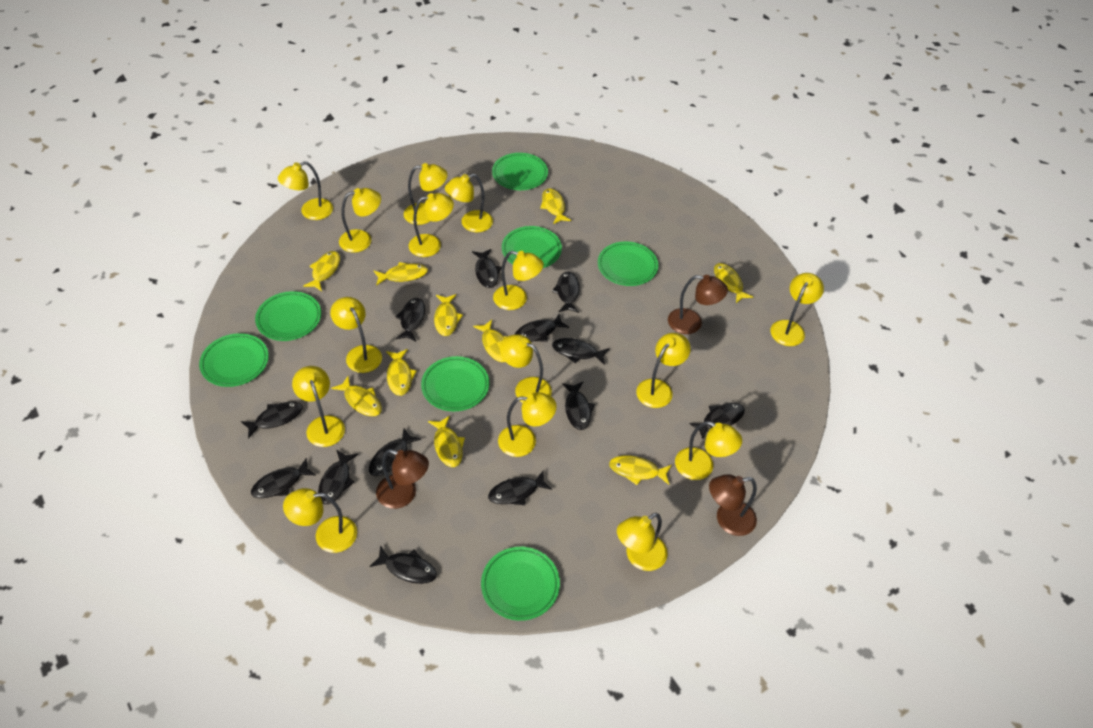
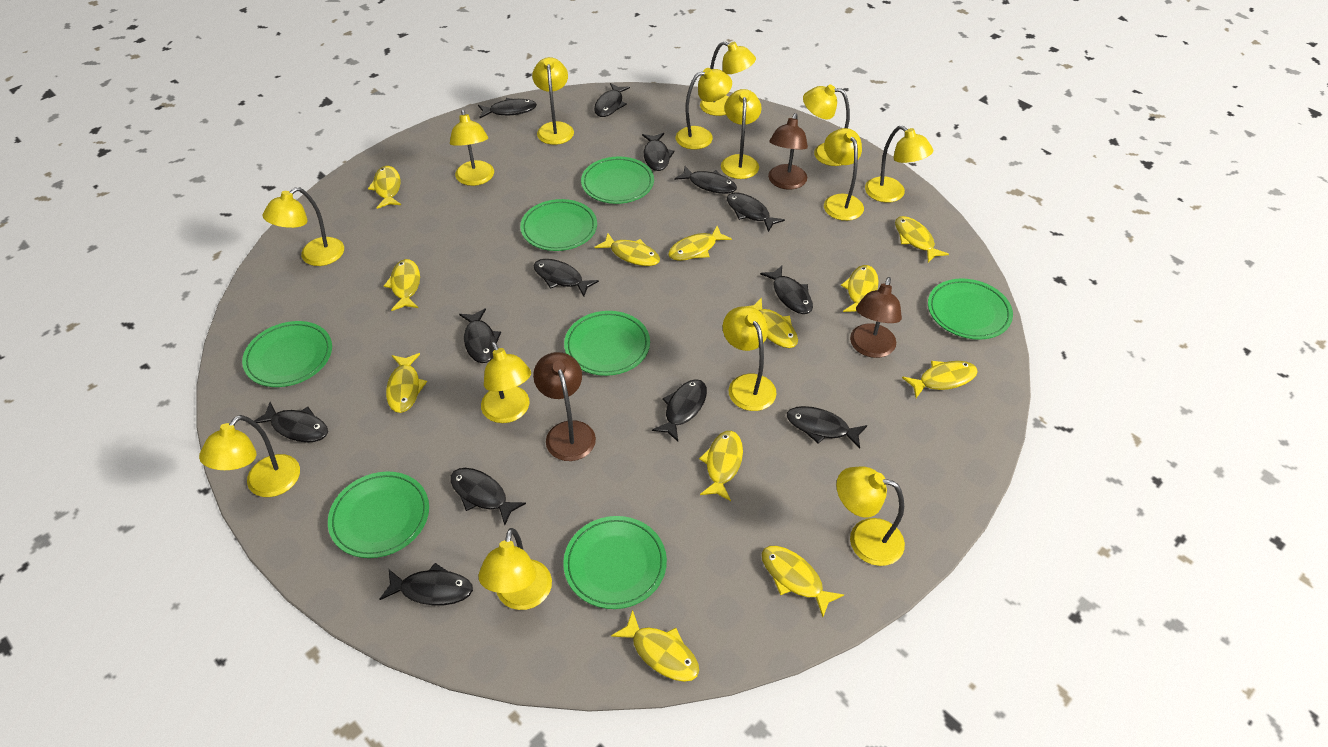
yellow fish: 10 -> 12
yellow lamp: 15 -> 14

